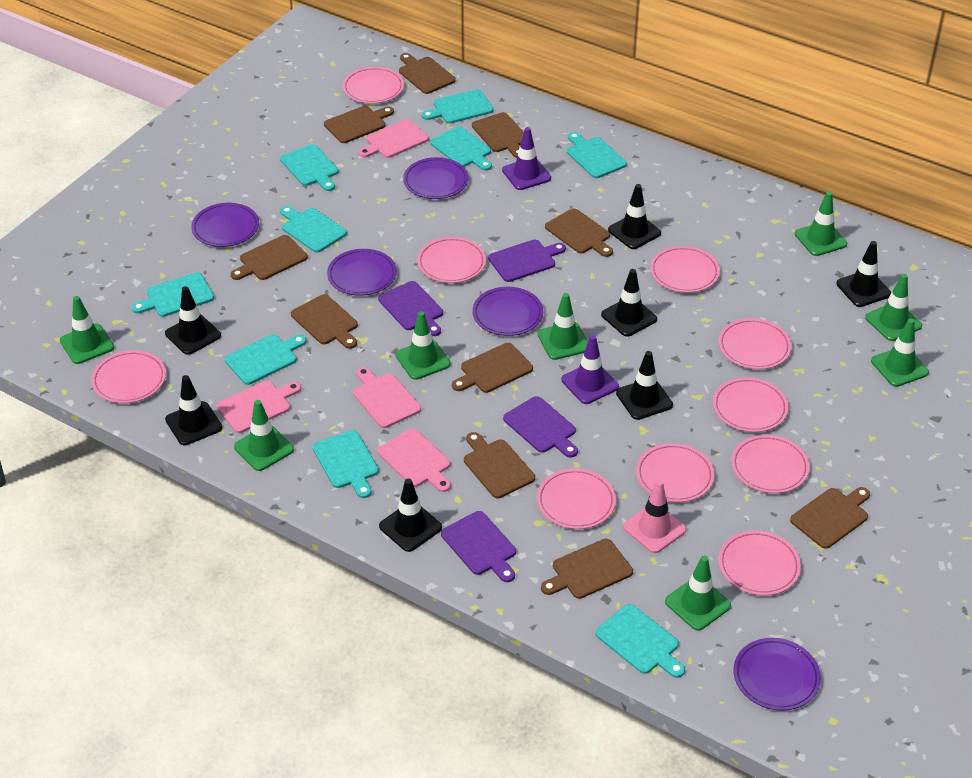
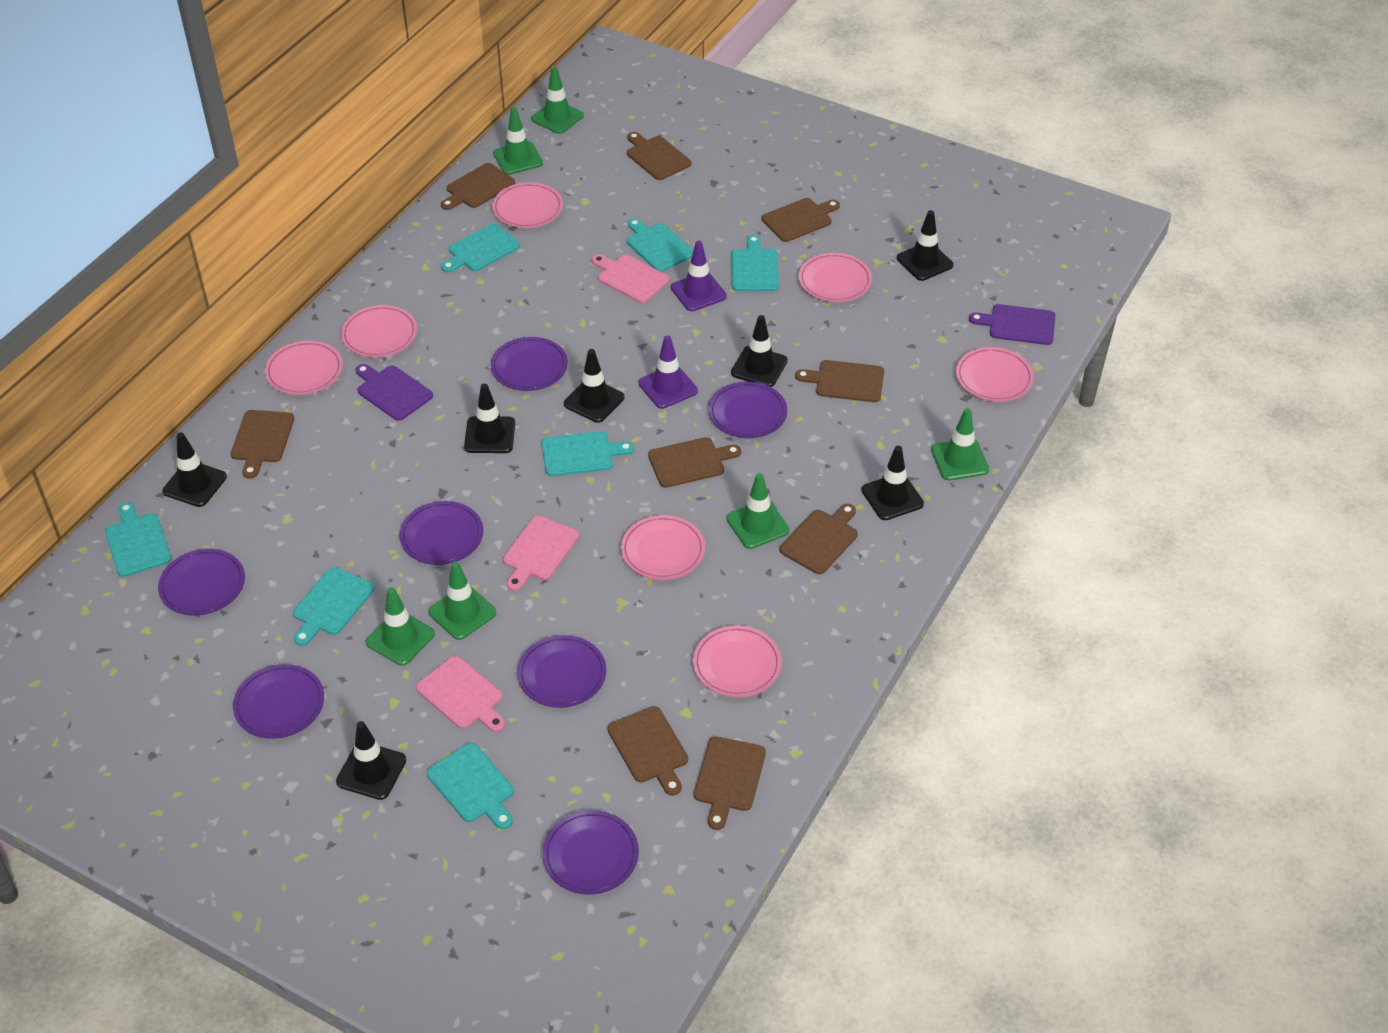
brown cutting board: 10 -> 9
green traffic cone: 8 -> 6
pink cutting board: 4 -> 3
pink plate: 10 -> 7
pink traffic cone: 1 -> 0
purple cutting board: 4 -> 2
purple plate: 5 -> 7
turquoise cutting board: 9 -> 7

